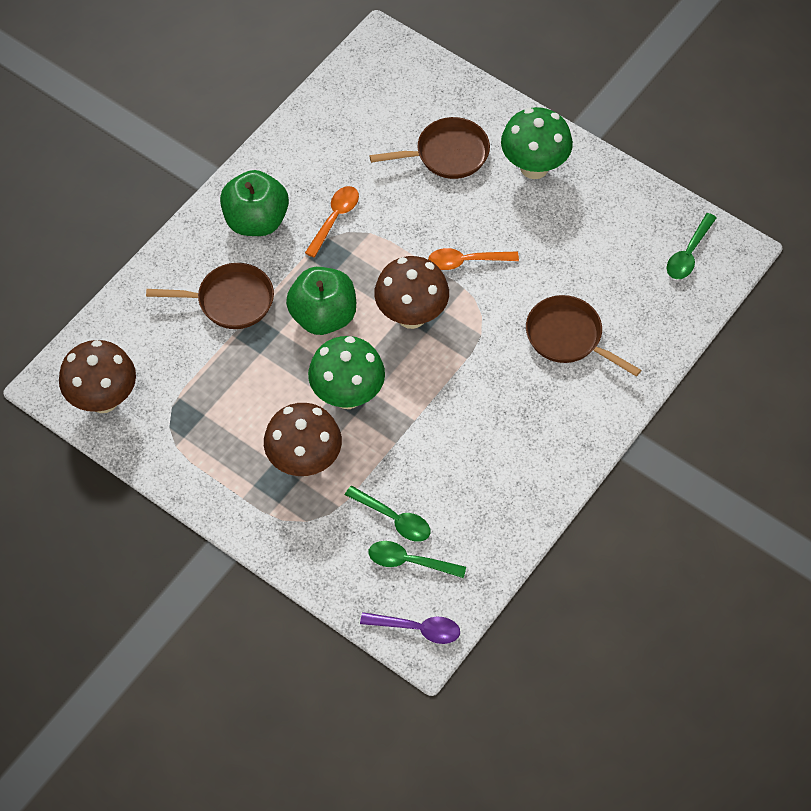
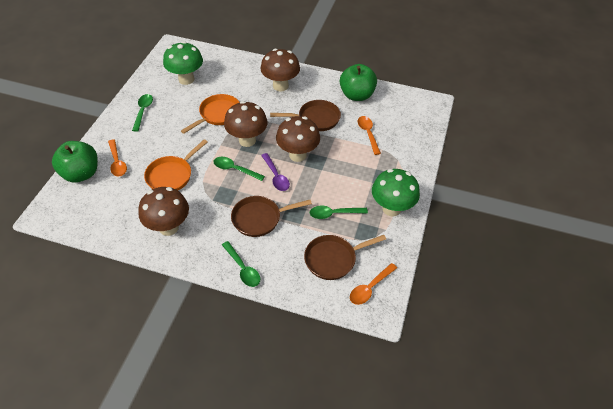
brown mushroom: 3 -> 4
green spoon: 3 -> 4
orange pan: 0 -> 2
orange spoon: 2 -> 3

